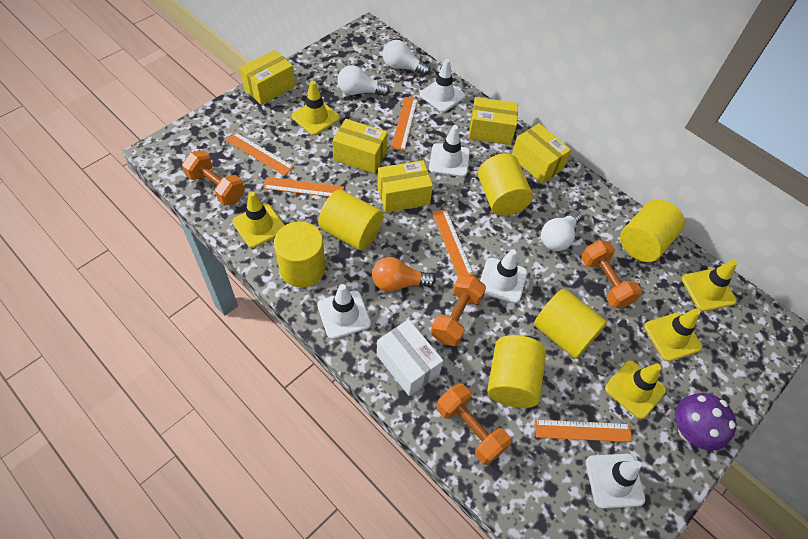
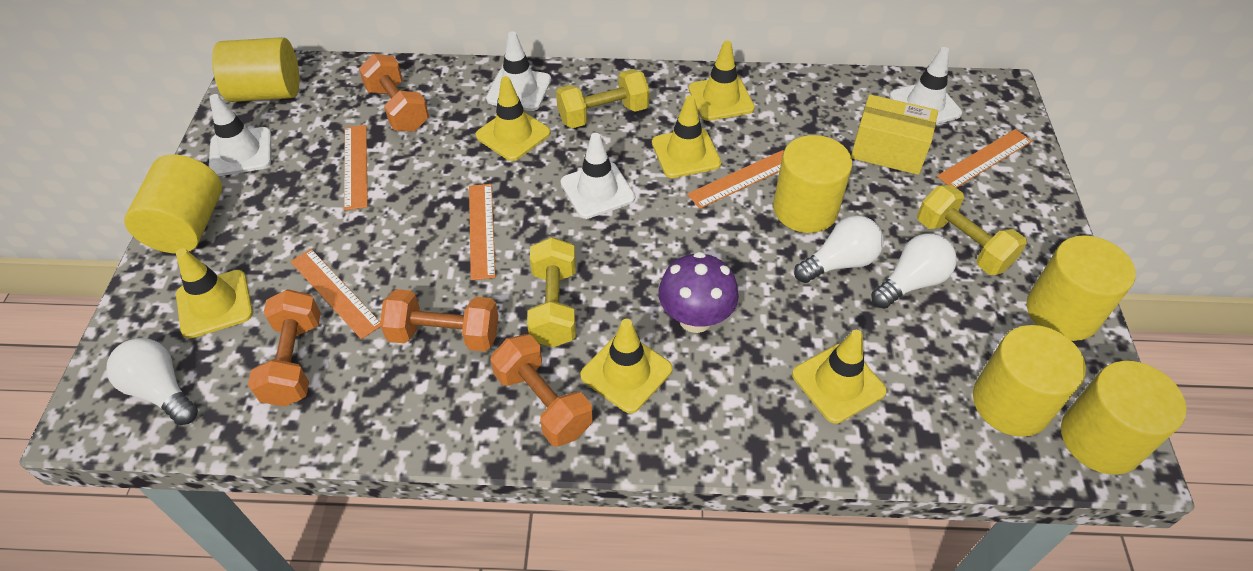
orange light bulb: 1 -> 0
white box: 1 -> 0
white traffic cone: 5 -> 4
yellow box: 5 -> 1
yellow dumbbell: 0 -> 3
yellow traffic cone: 5 -> 6

